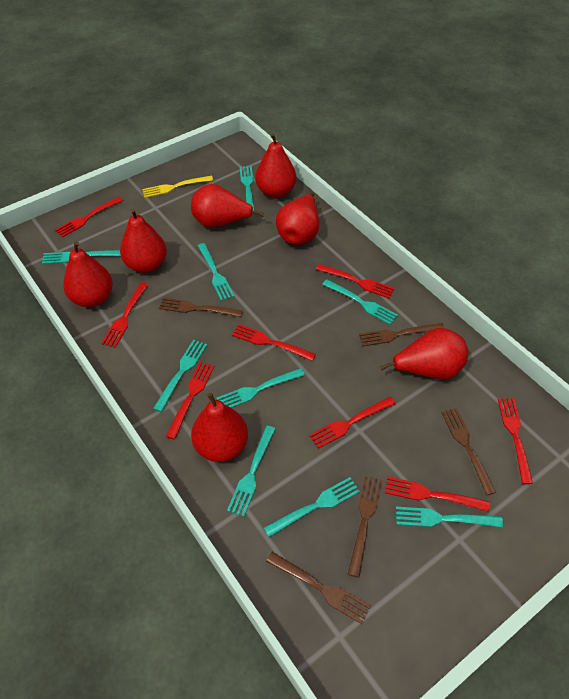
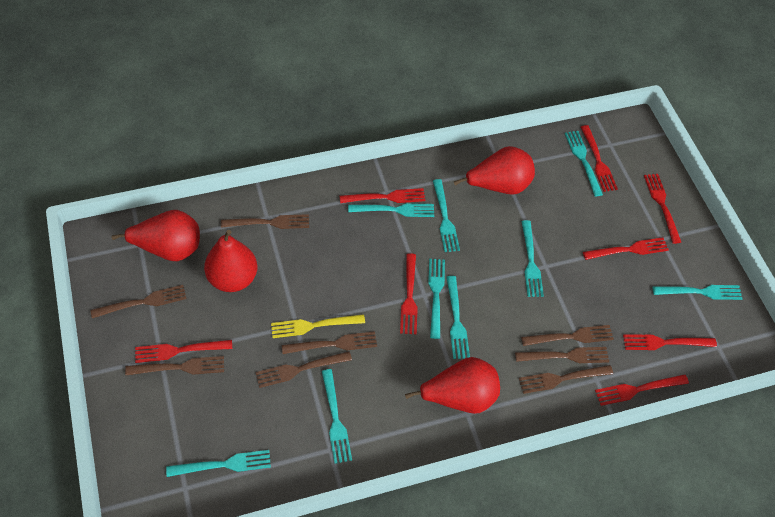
brown fork: 5 -> 8
red pear: 7 -> 4

